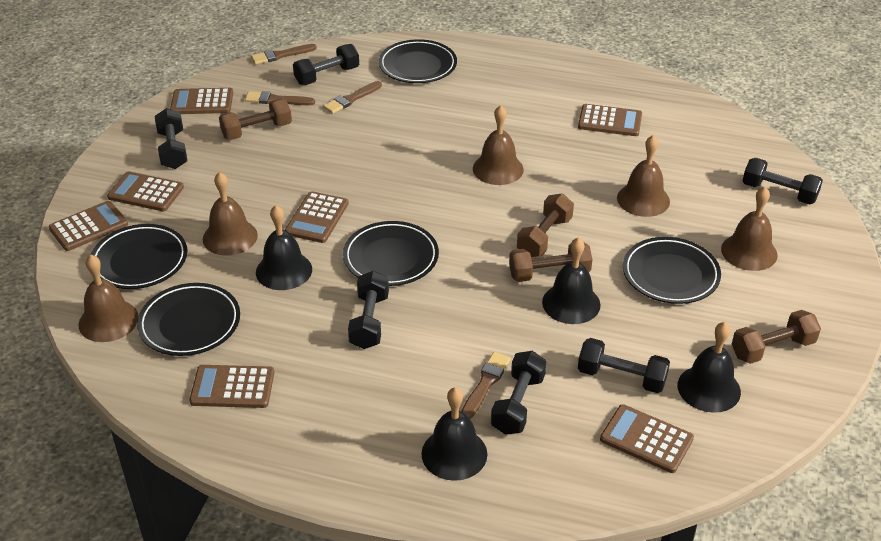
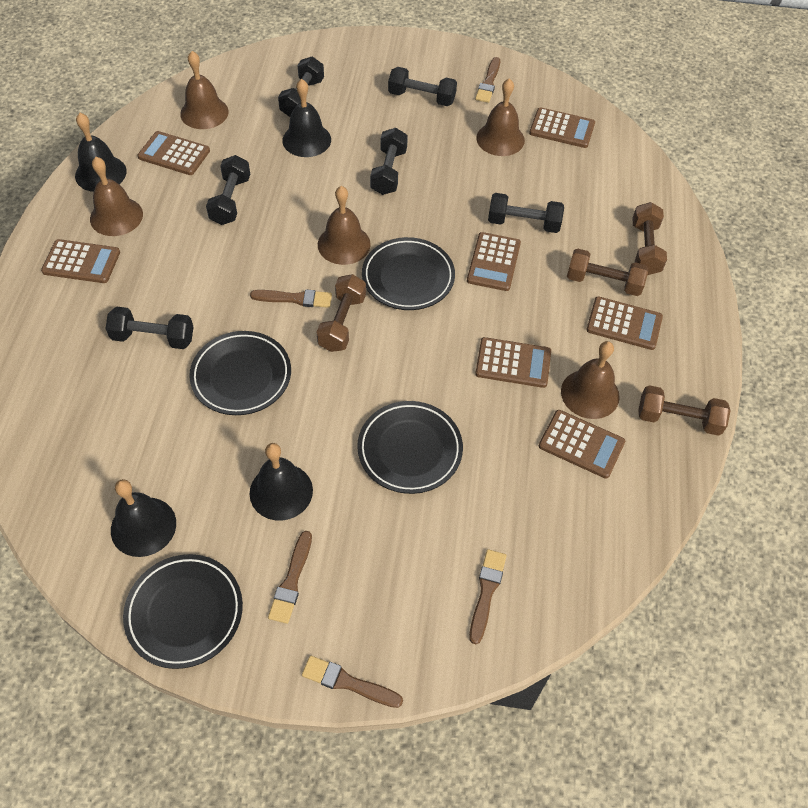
black plate: 5 -> 4
brown brush: 4 -> 5

